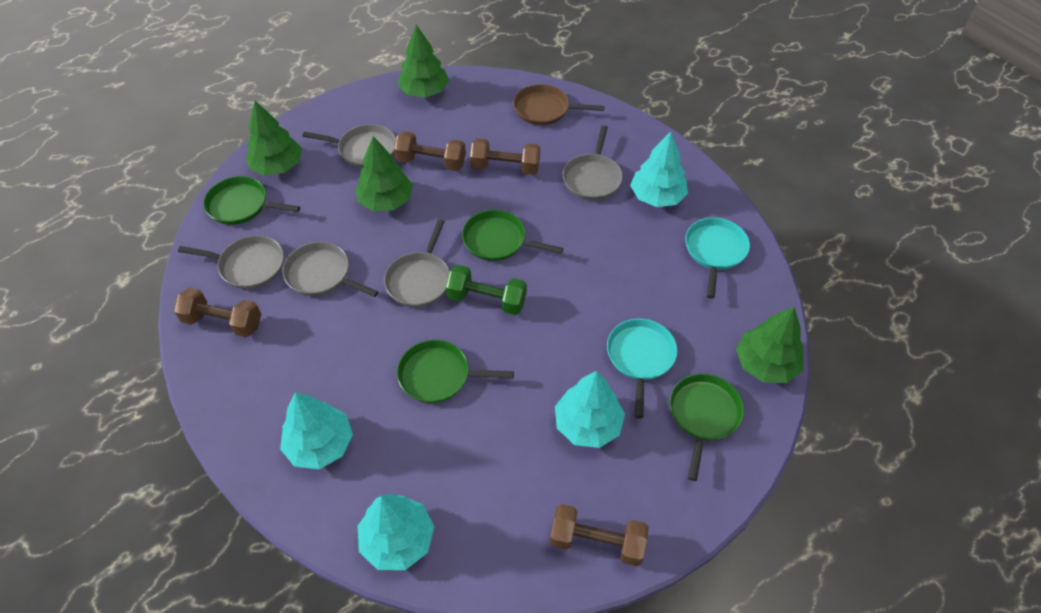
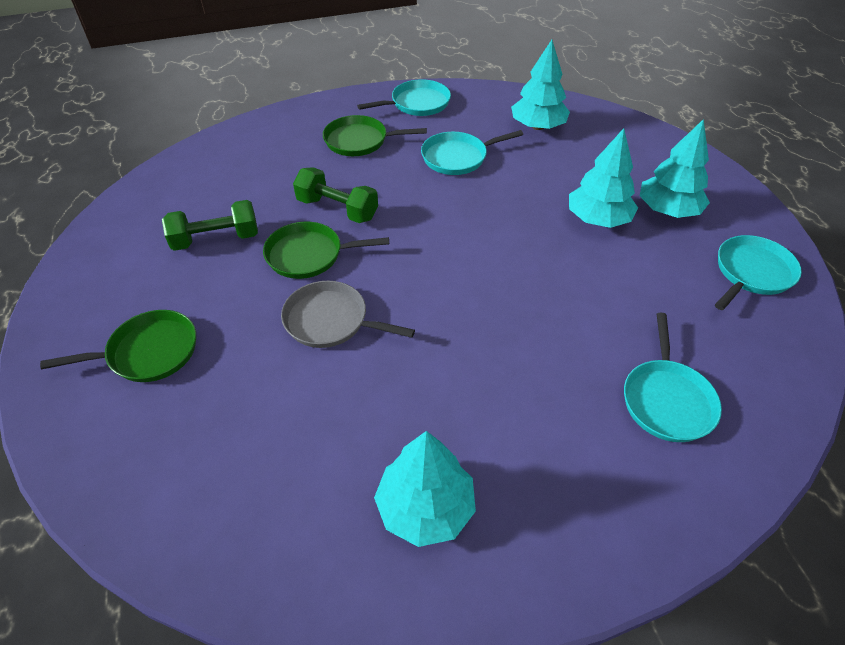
brown dumbbell: 4 -> 0
brown pan: 1 -> 0
green dumbbell: 1 -> 2
green pan: 4 -> 3
green tree: 4 -> 0
grey pan: 5 -> 1
turquoise pan: 2 -> 4

